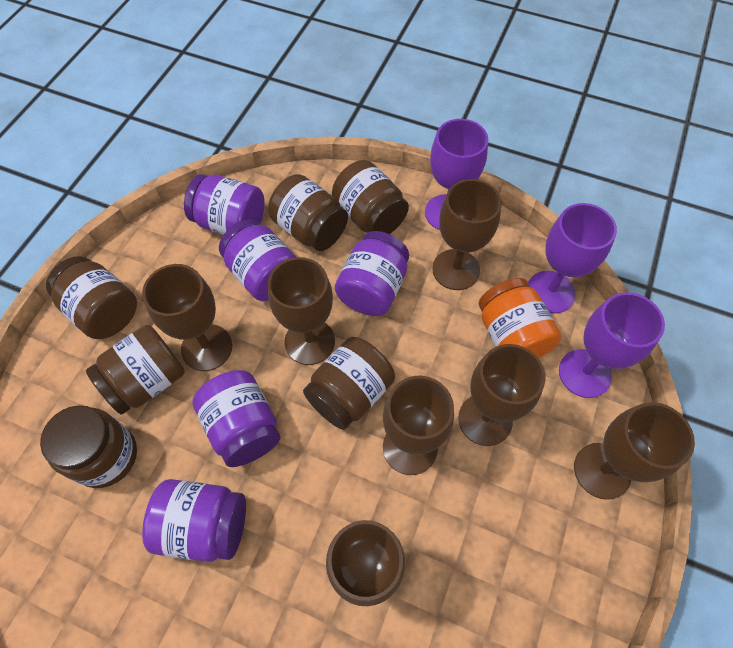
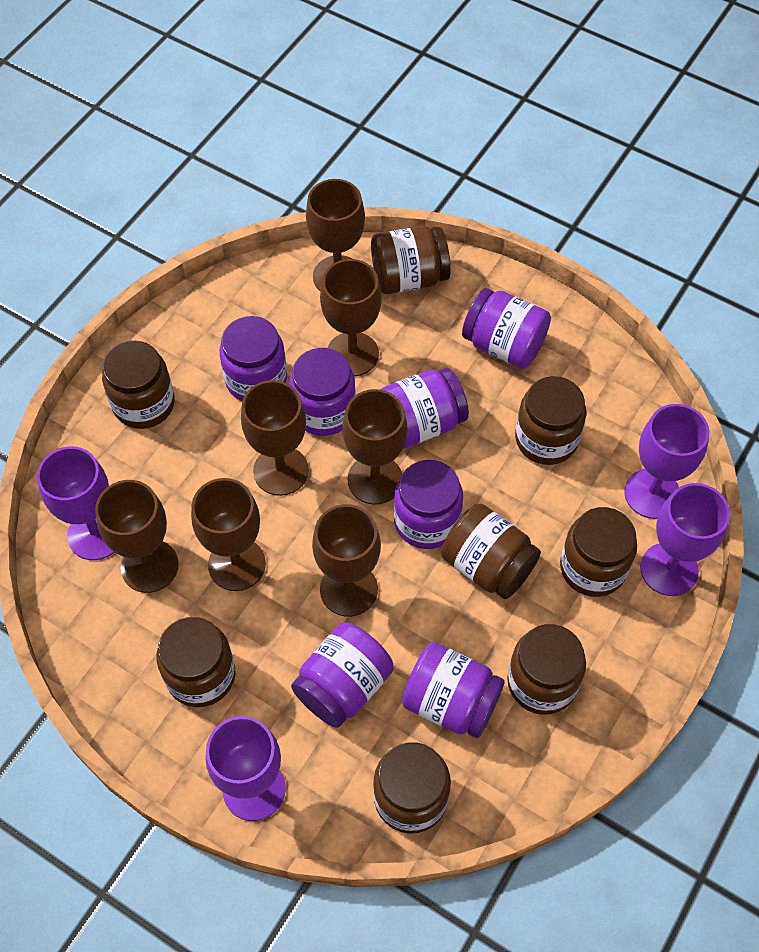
brown jar: 6 -> 8
orange jar: 1 -> 0
purple goblet: 3 -> 4
purple jar: 5 -> 7

